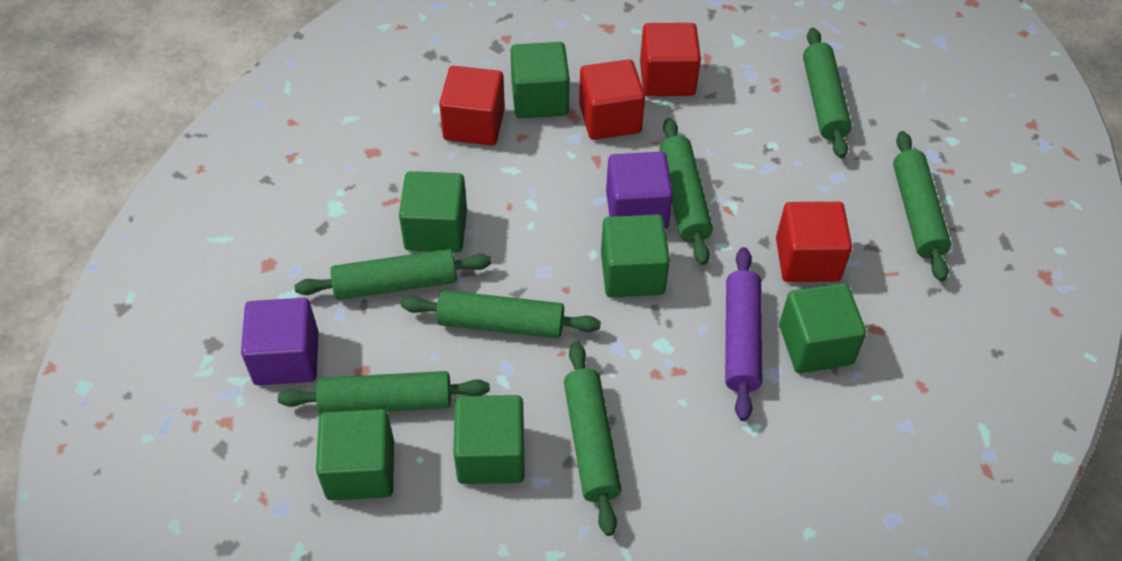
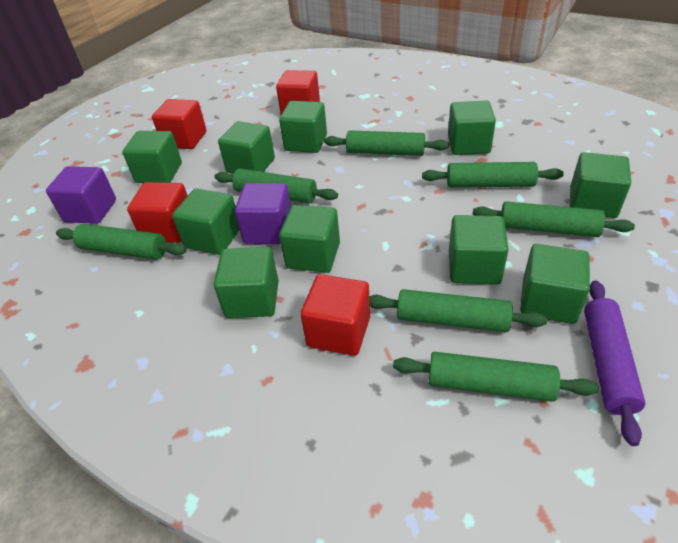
green cube: 6 -> 10

